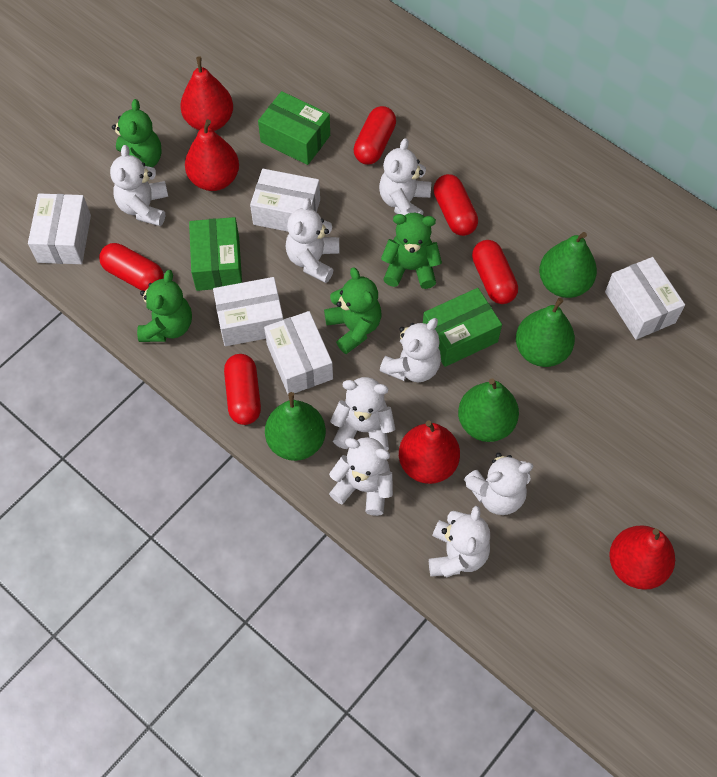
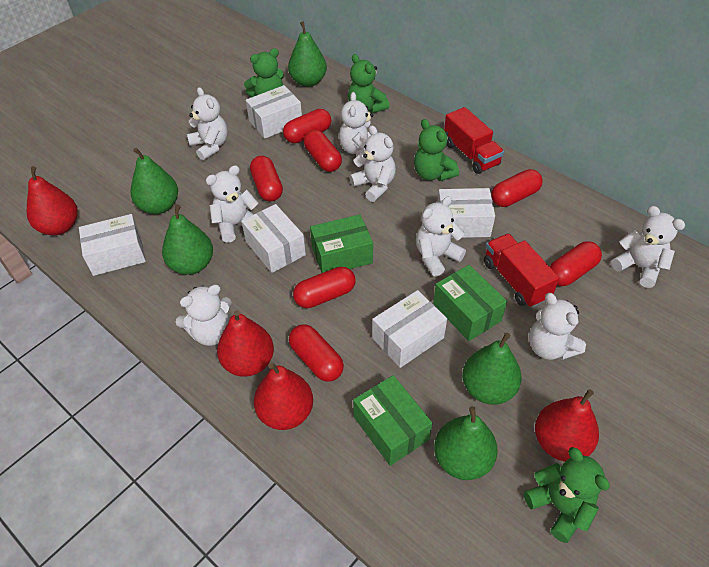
green pear: 4 -> 5
red capsule: 5 -> 7
red truck: 0 -> 2

